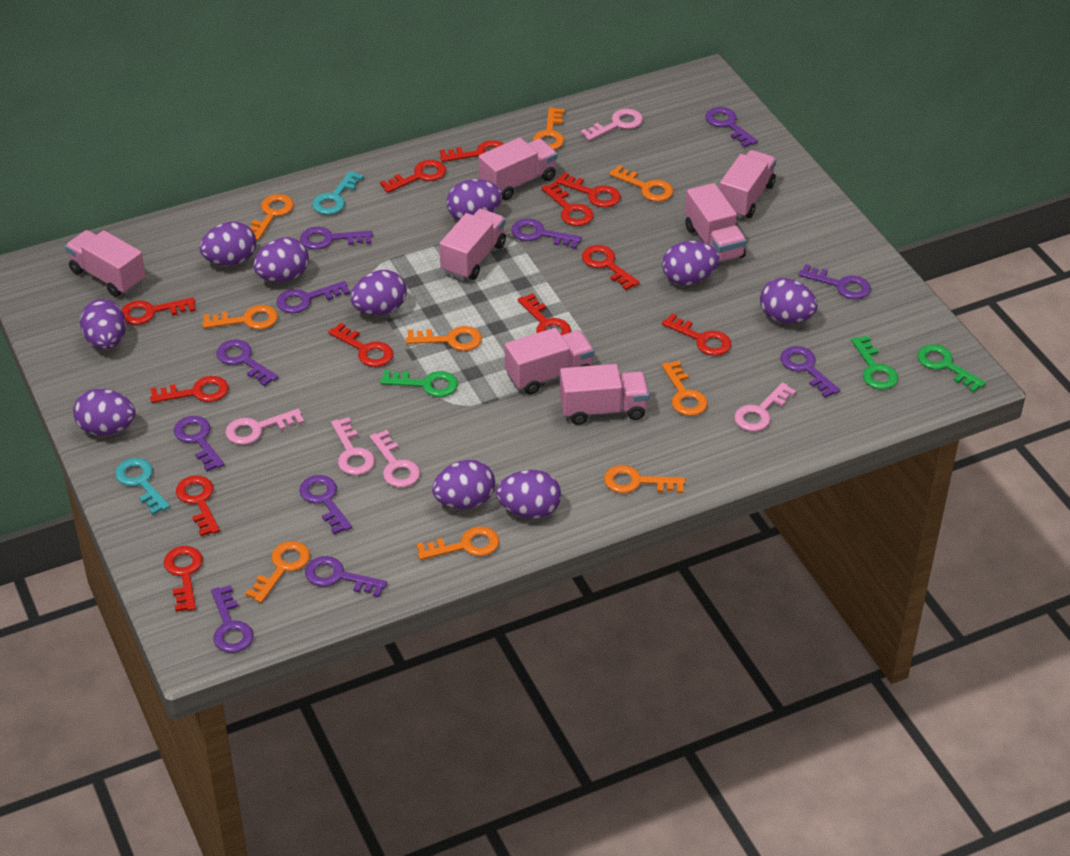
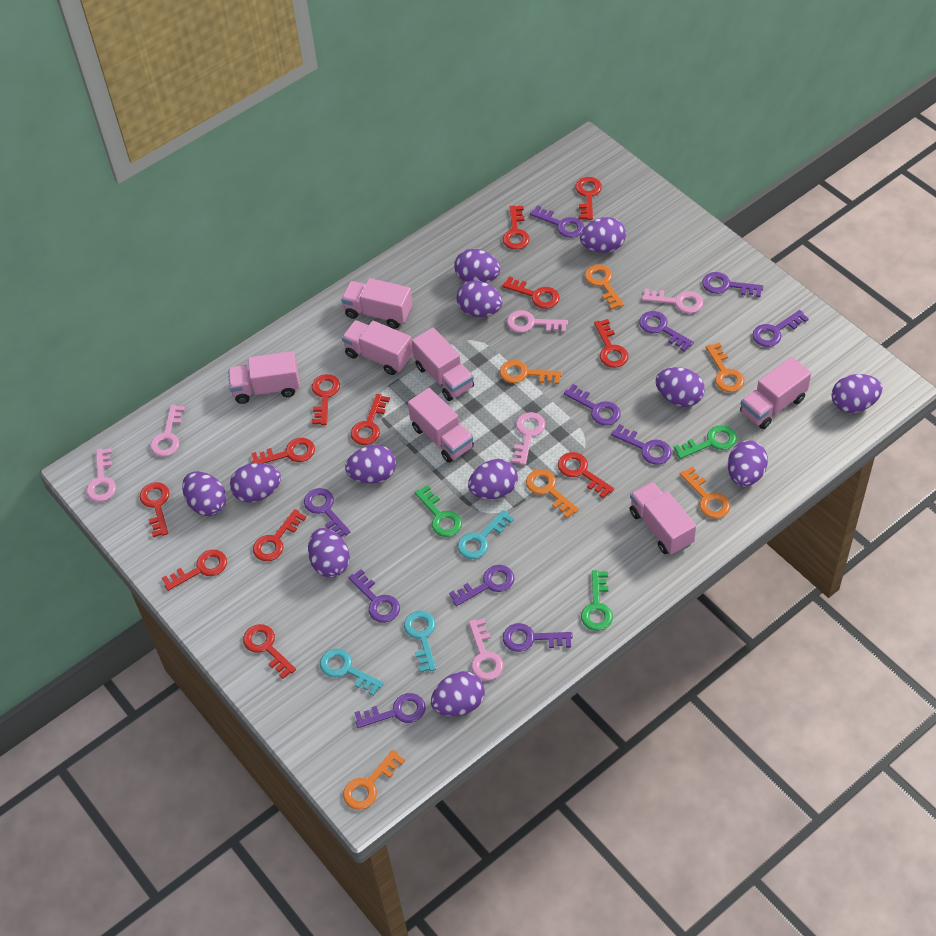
orange key: 9 -> 6
pink key: 5 -> 6
purple egg: 10 -> 12
turquoise key: 2 -> 3

